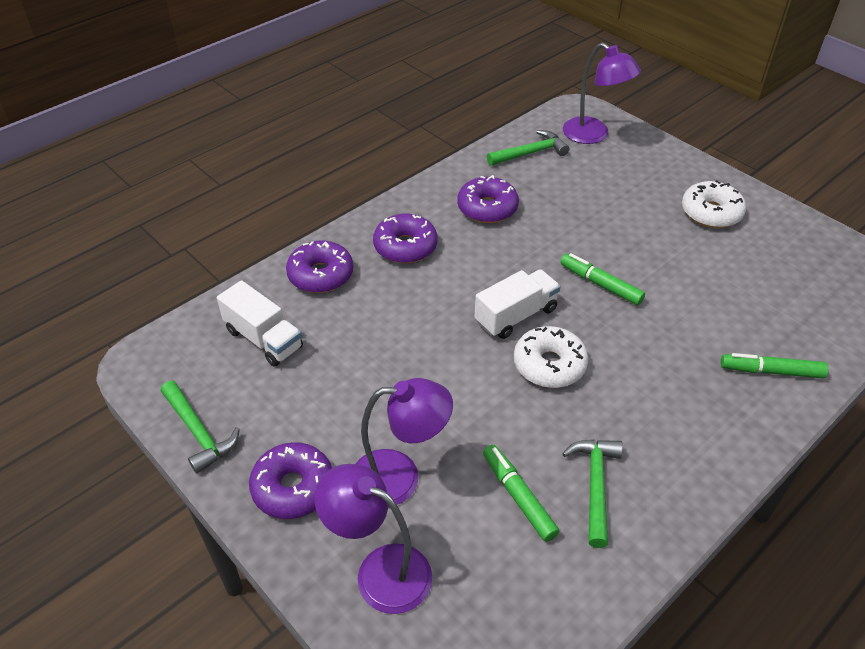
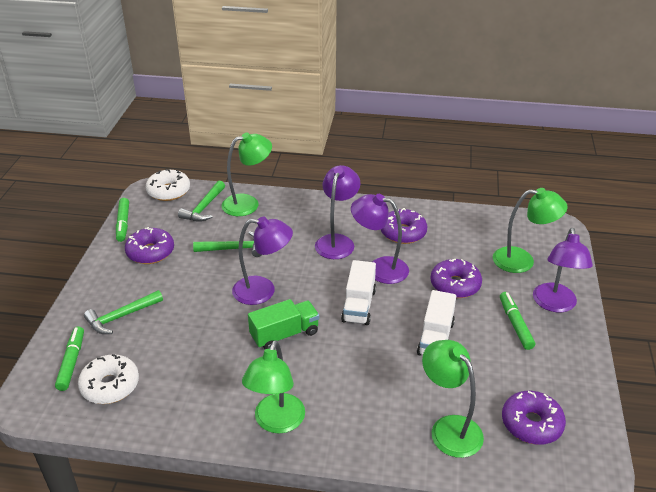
green lamp: 0 -> 4
green truck: 0 -> 1
purple lamp: 3 -> 4

